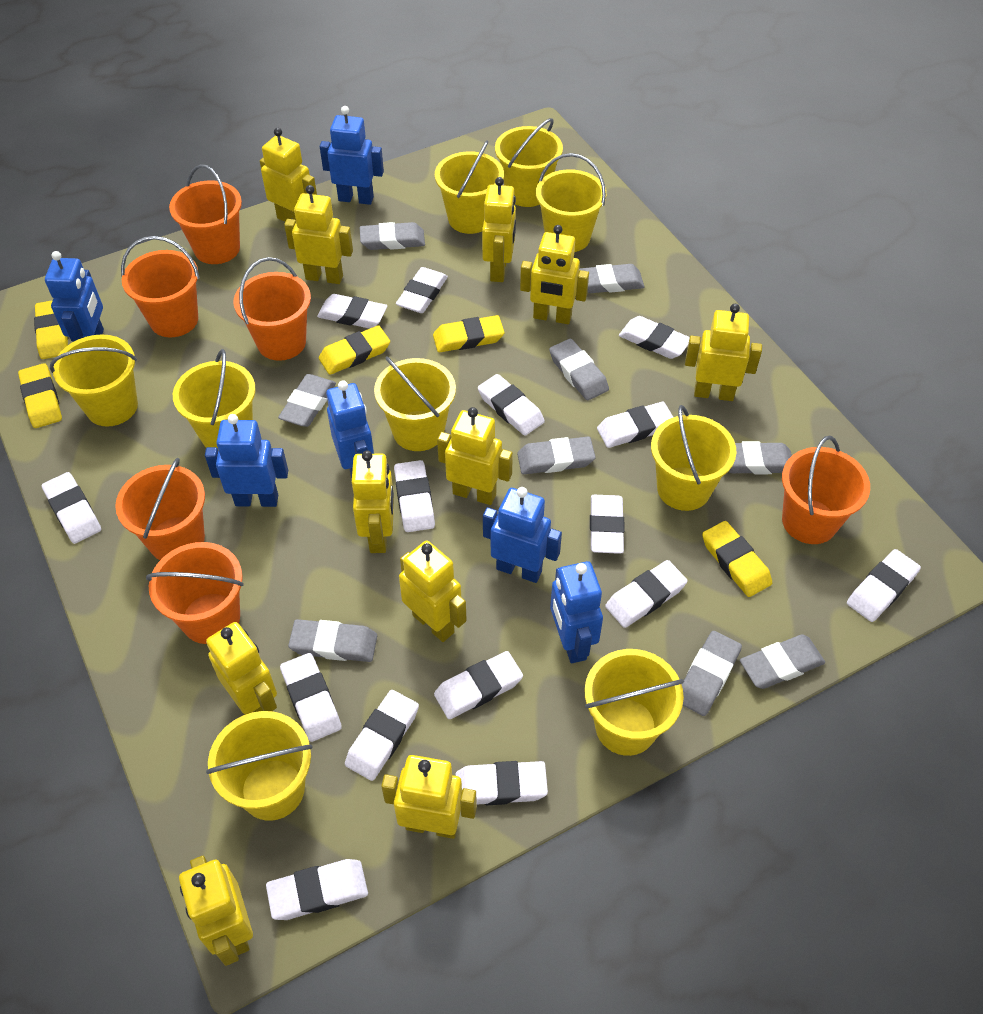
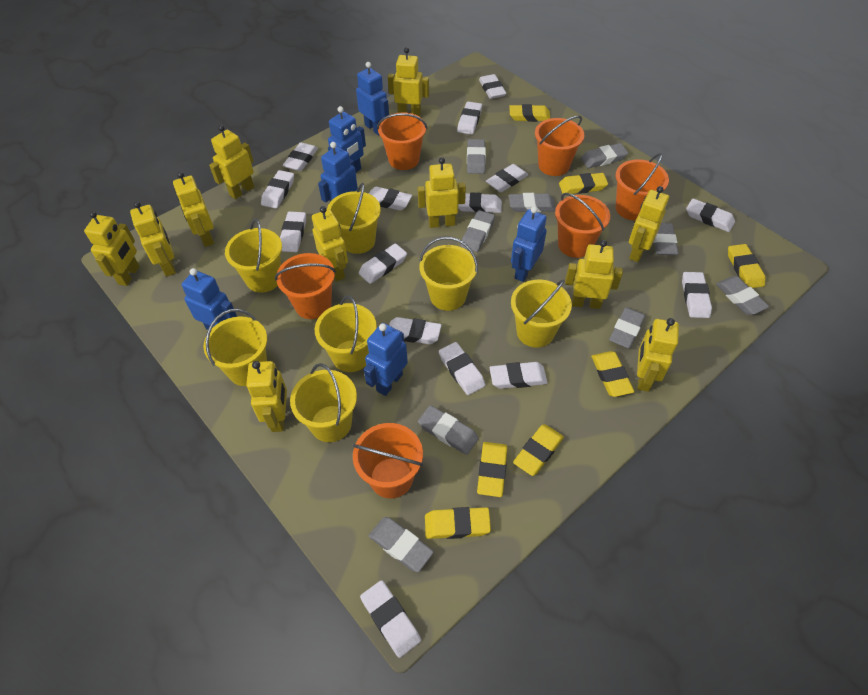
yellow bucket: 9 -> 7
yellow eraser: 5 -> 7

